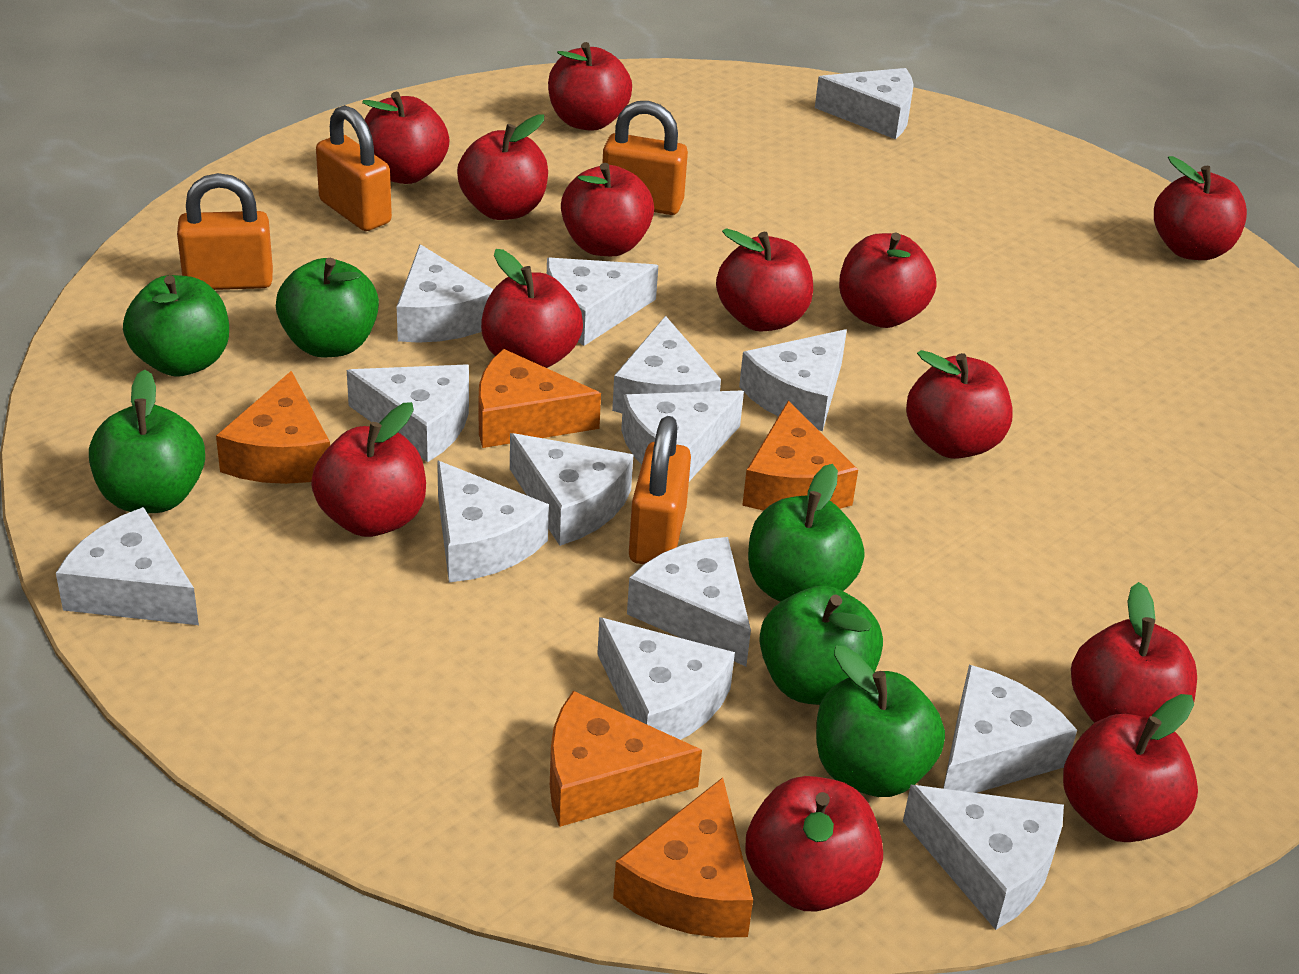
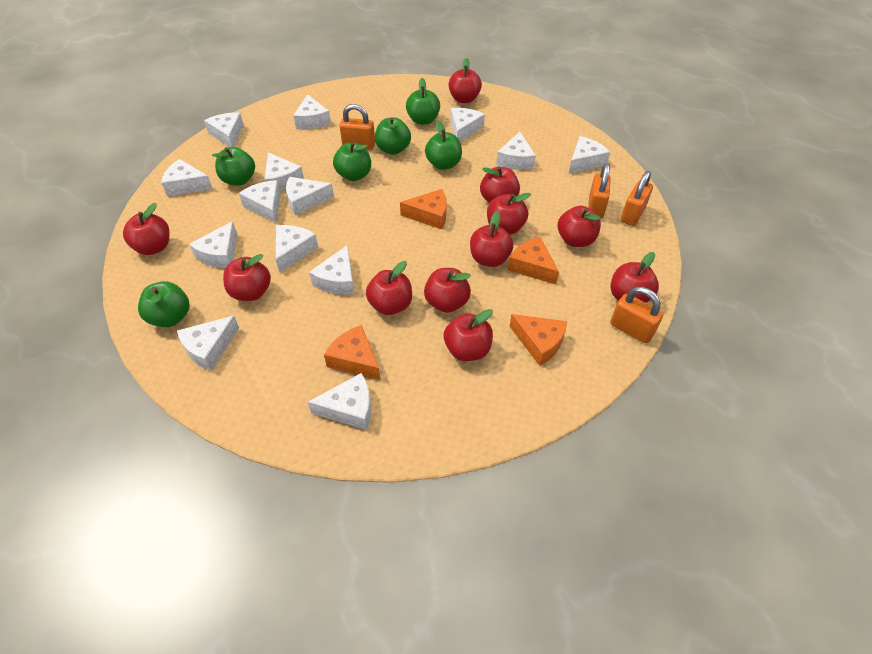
orange cheese: 5 -> 4
red apple: 13 -> 11

